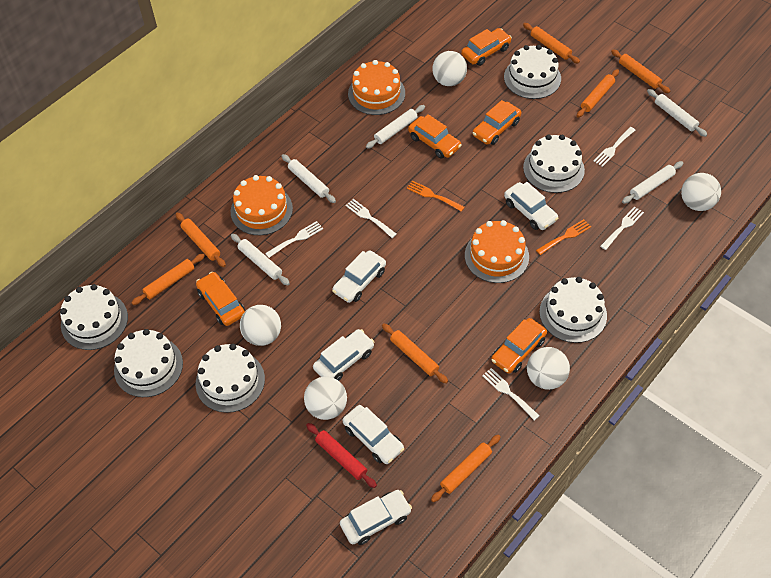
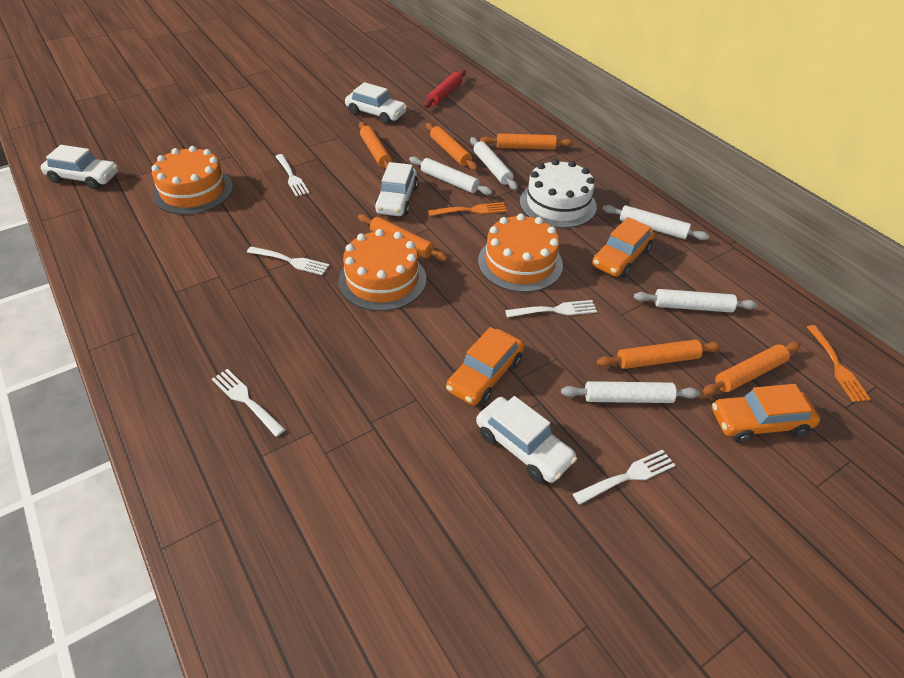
orange car: 5 -> 3
orange rolling pin: 7 -> 6
white ball: 5 -> 0
white cake: 6 -> 1
white car: 5 -> 4

